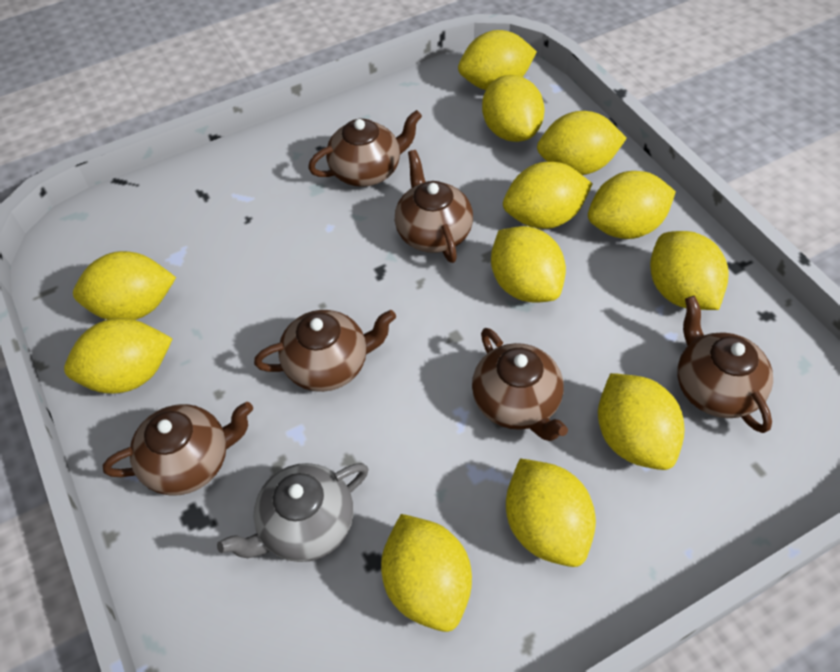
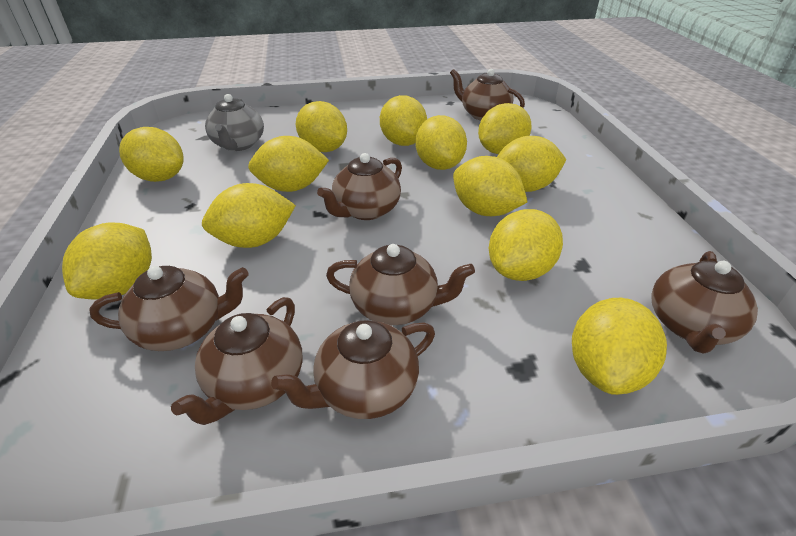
brown teapot: 6 -> 7

